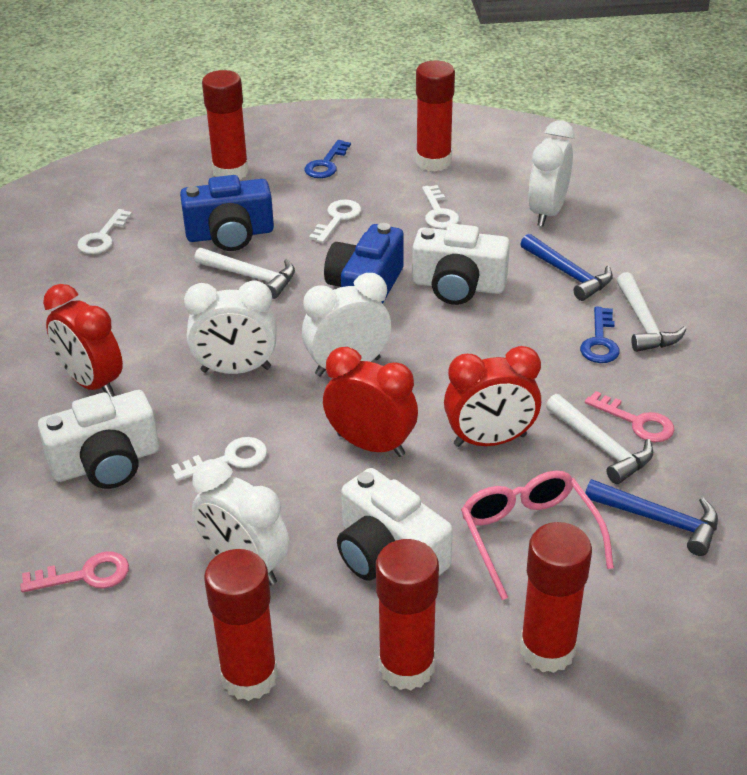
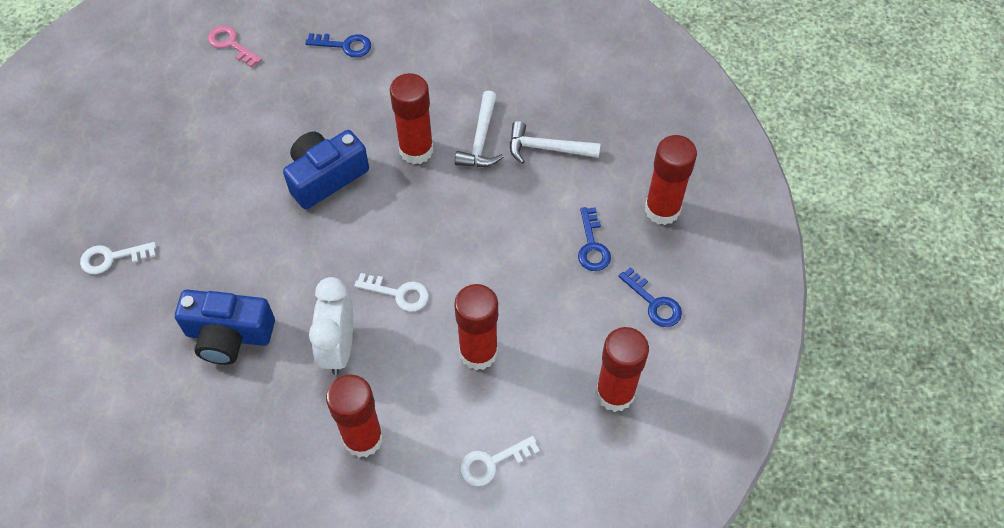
blue hammer: 2 -> 0
blue key: 2 -> 3
pink glasses: 1 -> 0
pink key: 2 -> 1
red clock: 3 -> 0
white camera: 3 -> 0
white clock: 4 -> 1
white hammer: 3 -> 2
white key: 4 -> 3

